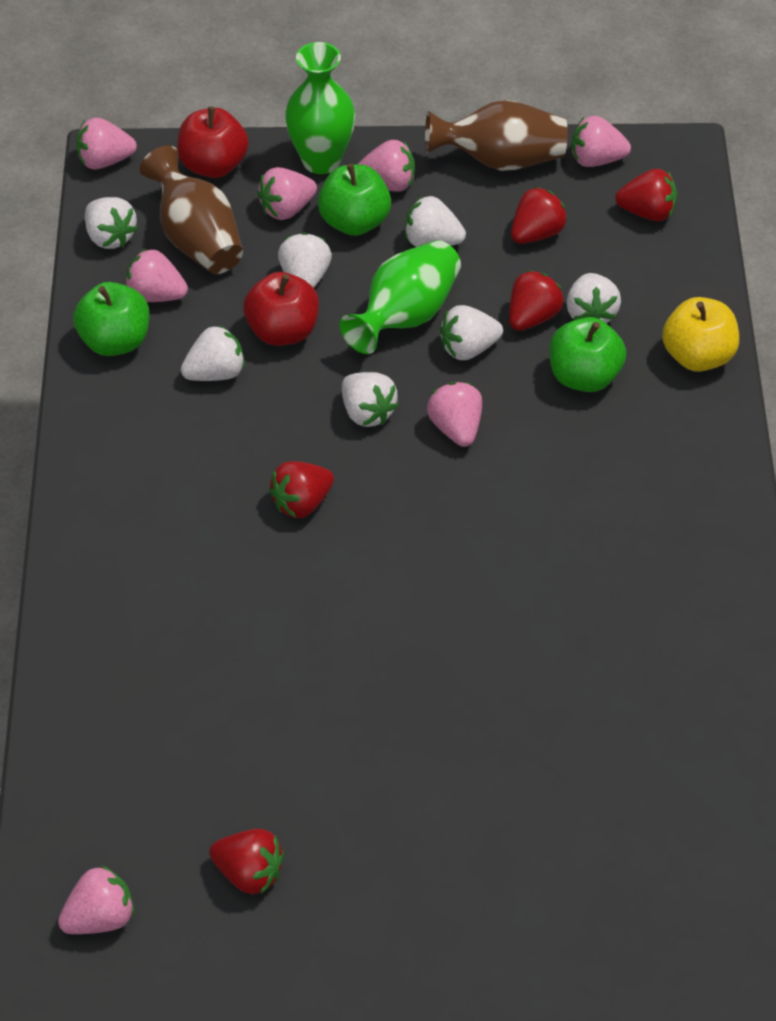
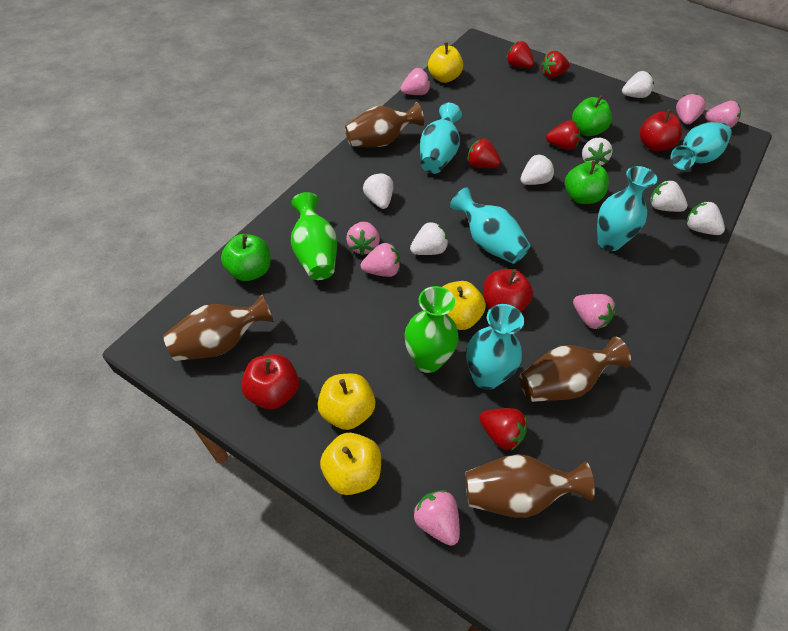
brown vase: 2 -> 4
red apple: 2 -> 3
turquoise vase: 0 -> 5
yellow apple: 1 -> 4

